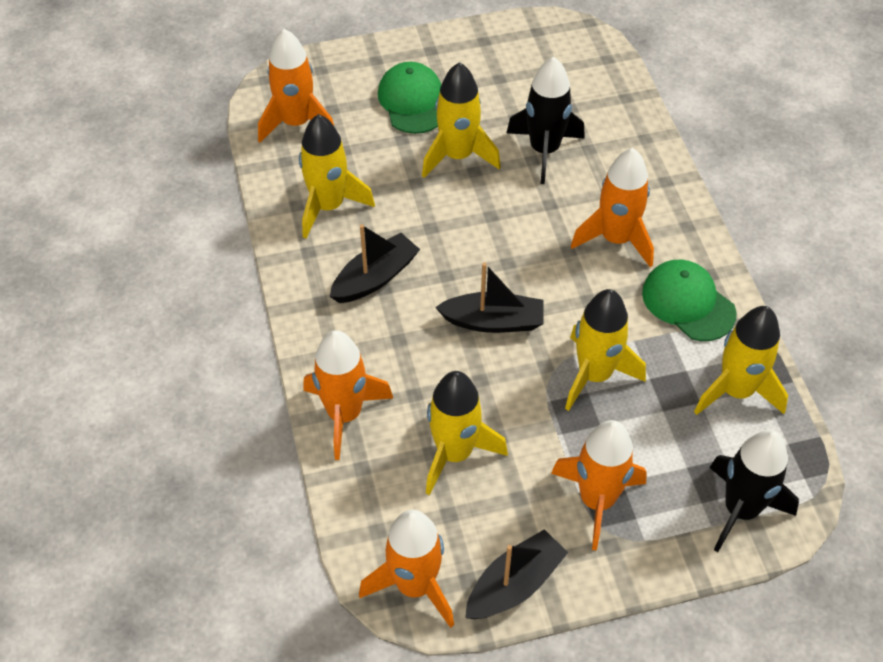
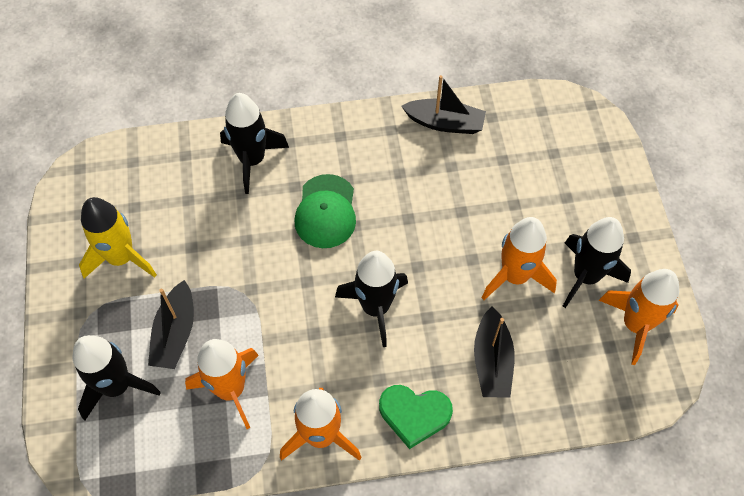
black rocket: 2 -> 4
green cap: 2 -> 1
green heart: 0 -> 1
orange rocket: 5 -> 4
yellow rocket: 5 -> 1

